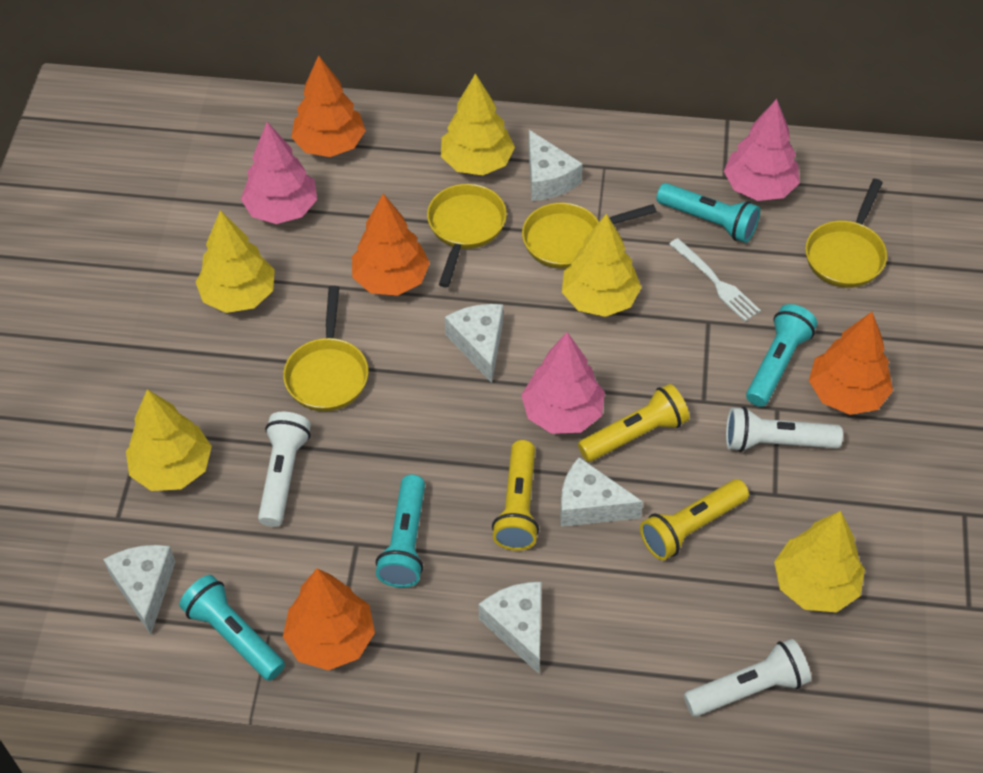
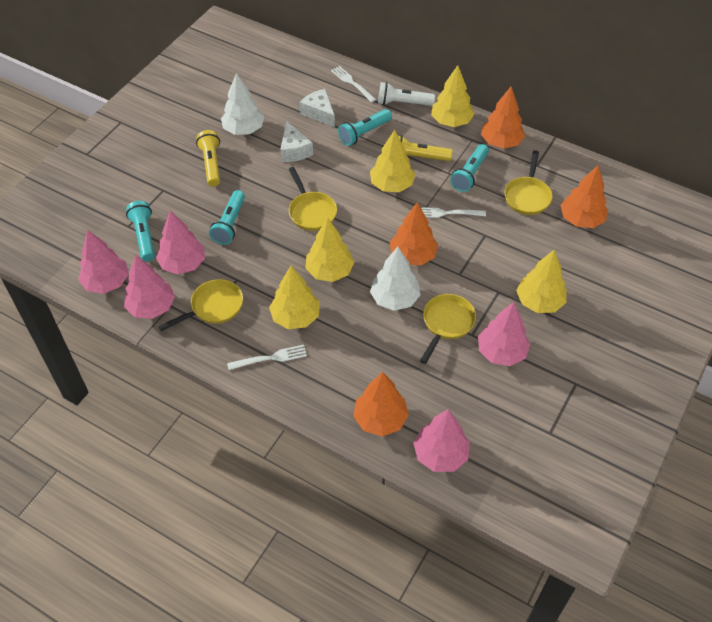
pink tree: 3 -> 5
white cheese: 5 -> 2
white flashlight: 3 -> 1
white fork: 1 -> 3
white tree: 0 -> 2
yellow flashlight: 3 -> 2

